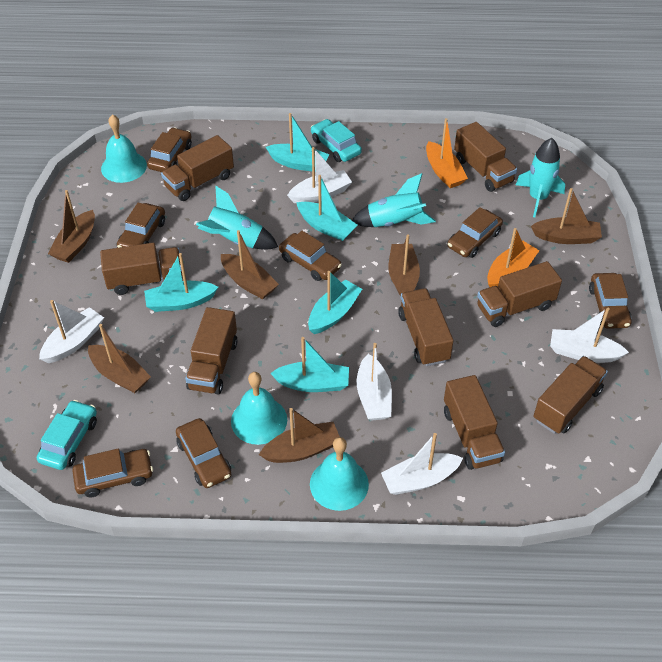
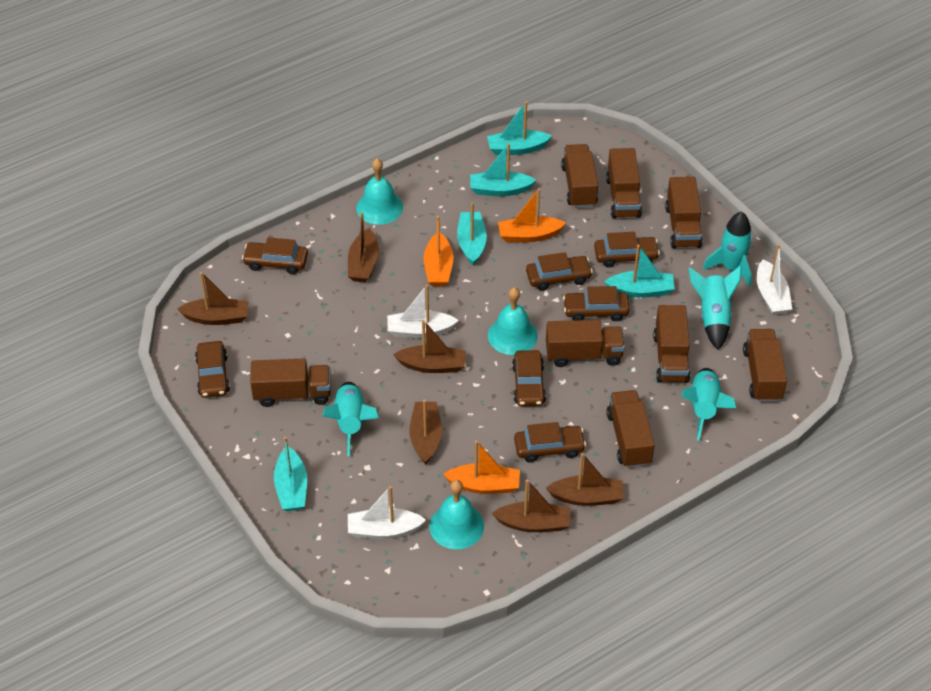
orange boat: 2 -> 3
turquoise car: 2 -> 0
turquoise rocket: 3 -> 4
white boat: 5 -> 3

